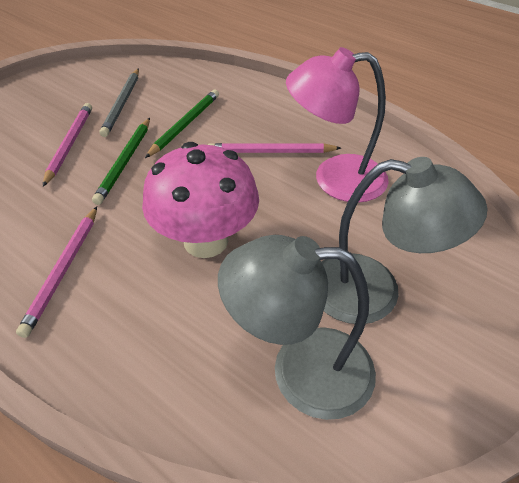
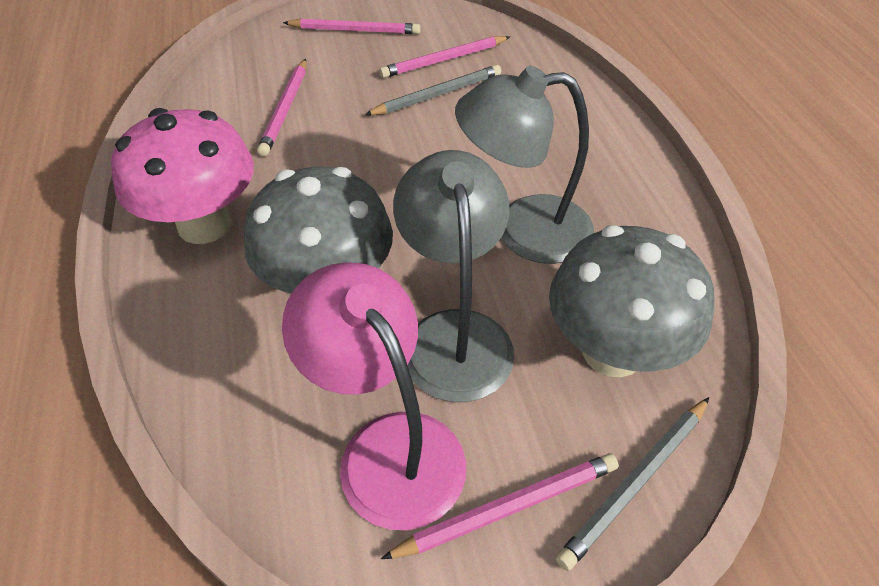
green pencil: 2 -> 0
grey mushroom: 0 -> 2
grey pencil: 1 -> 2
pink pencil: 3 -> 4

